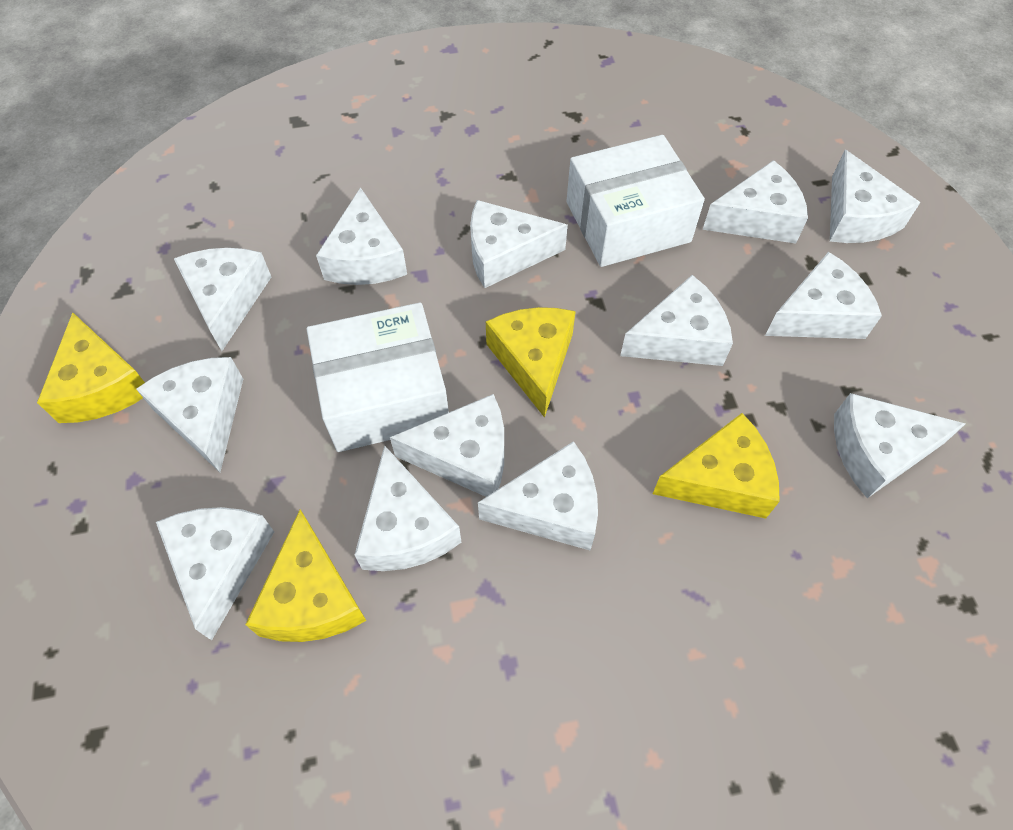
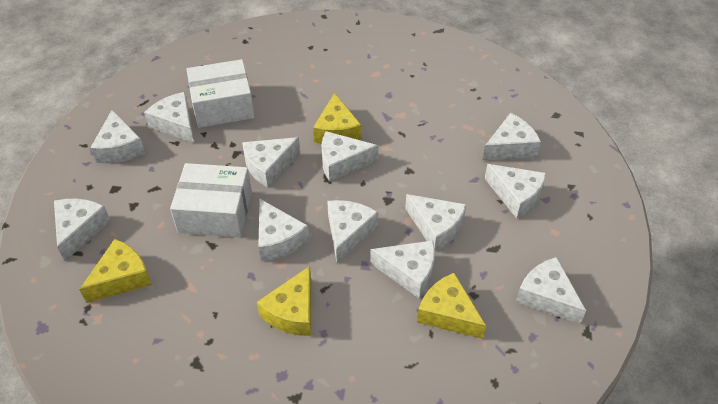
white cheese: 13 -> 12

